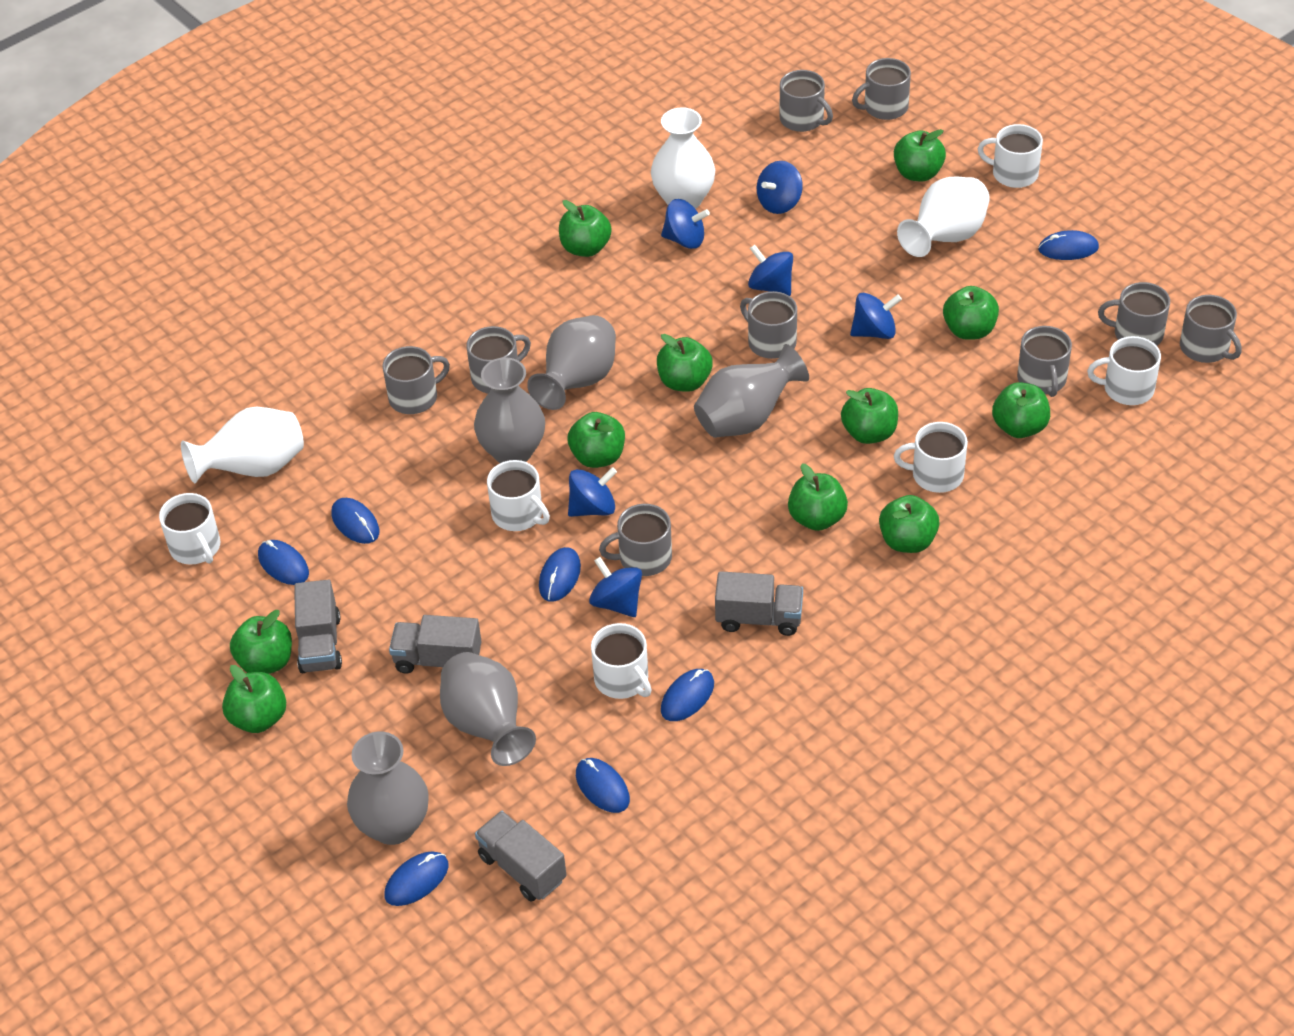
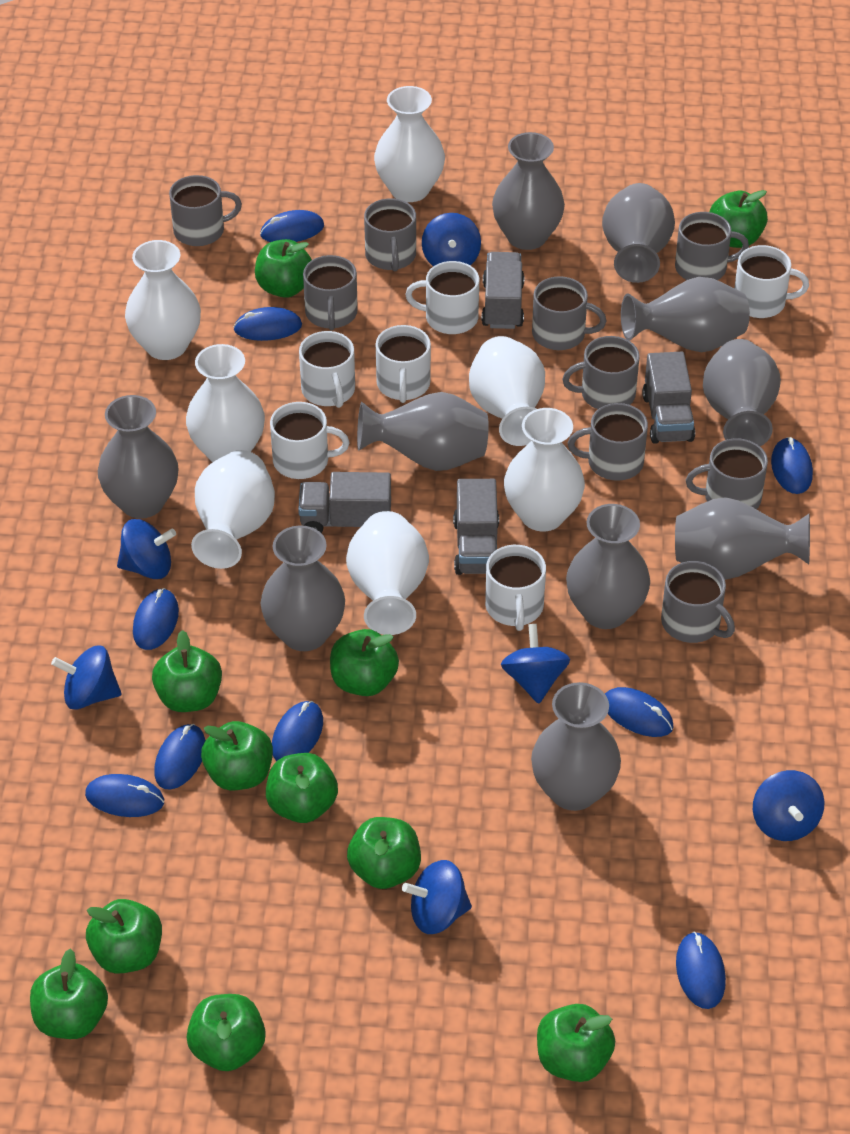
blue mouse: 7 -> 9
grey vase: 5 -> 10
white vase: 3 -> 7

